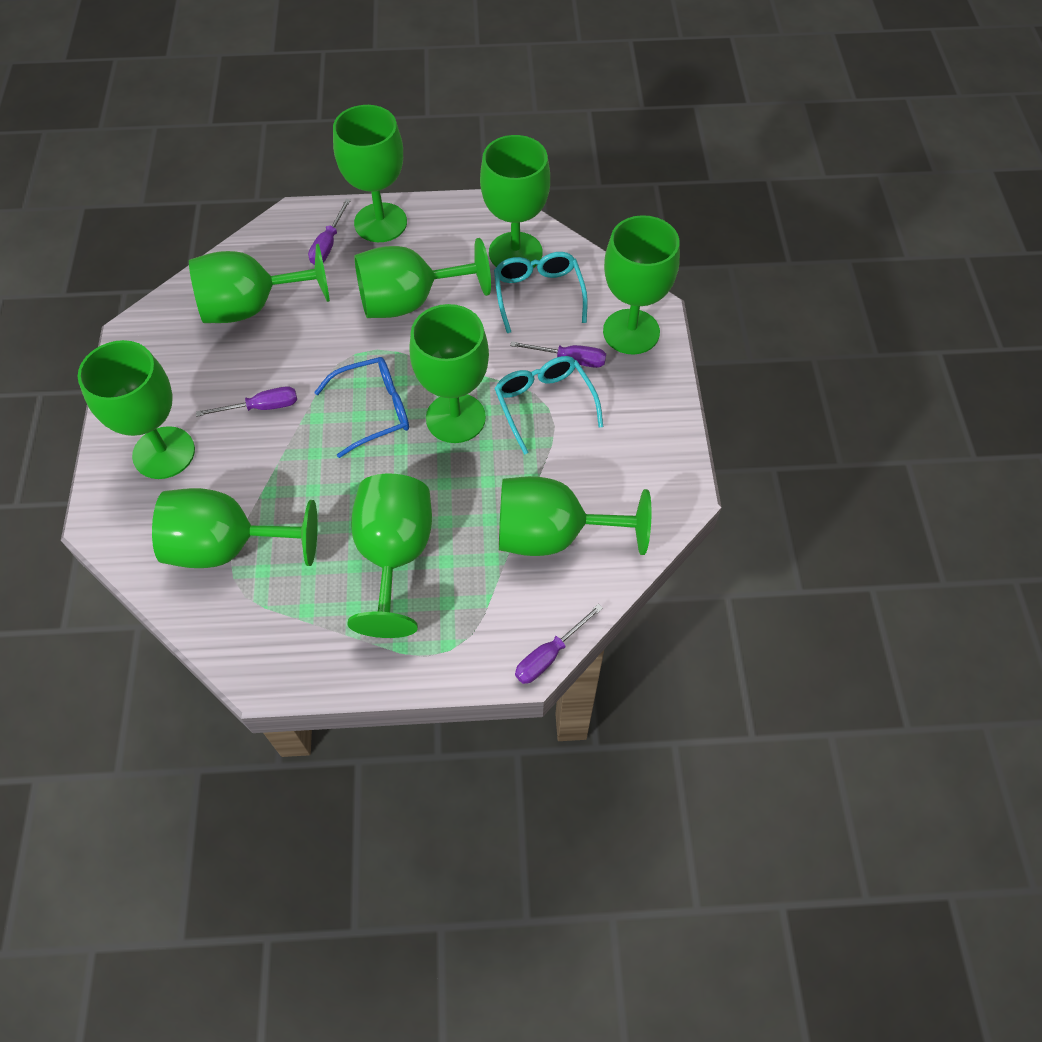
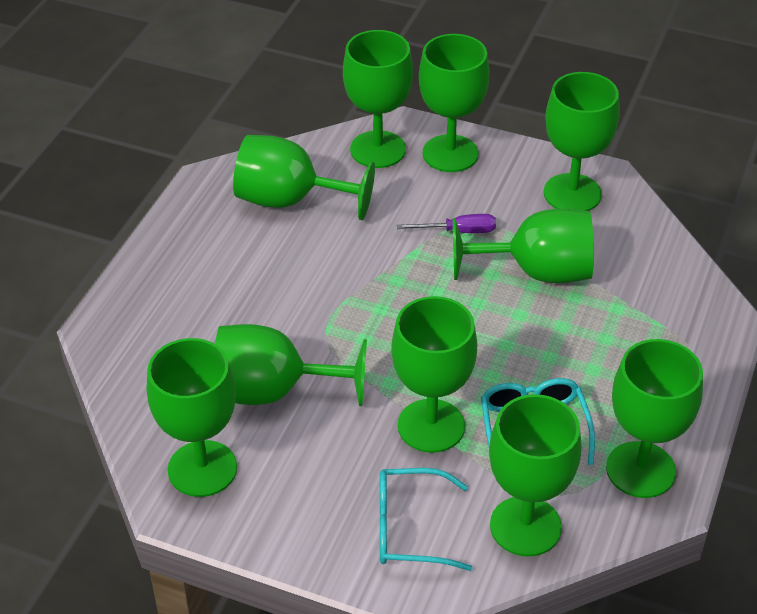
blue glasses: 1 -> 0
purple screwdriver: 4 -> 1

